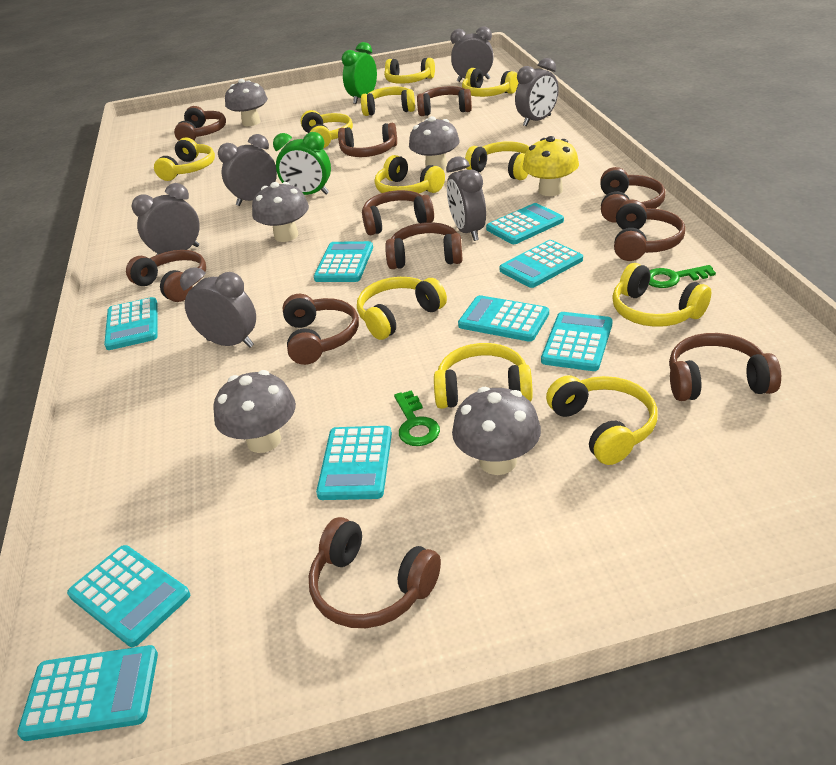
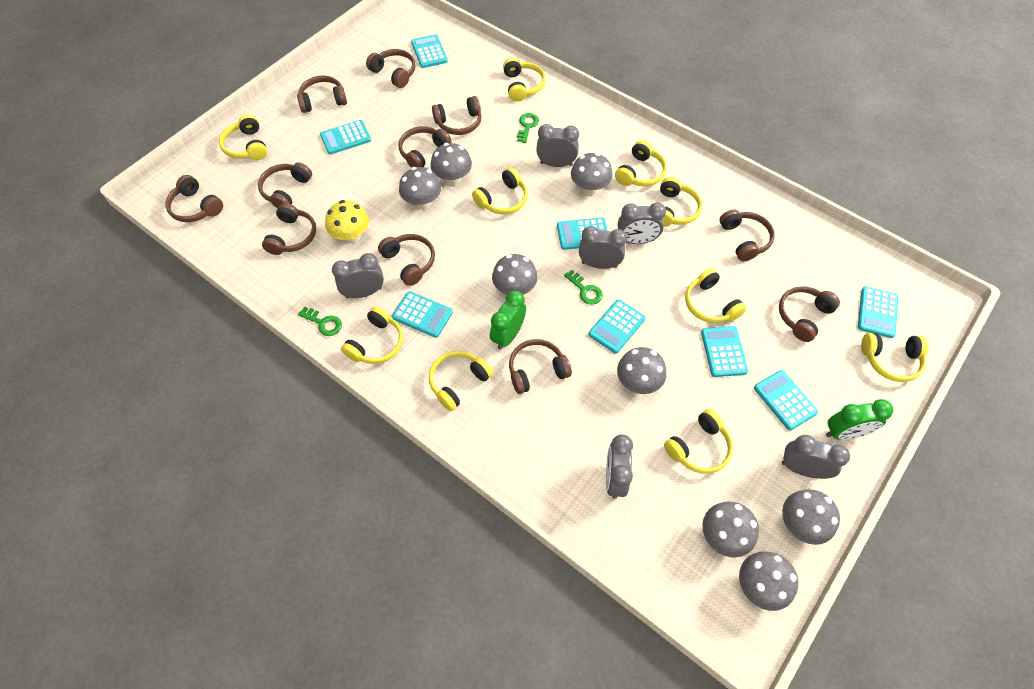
green key: 2 -> 3
grey mushroom: 5 -> 8
turquoise calculator: 9 -> 8
yellow headphones: 11 -> 10

